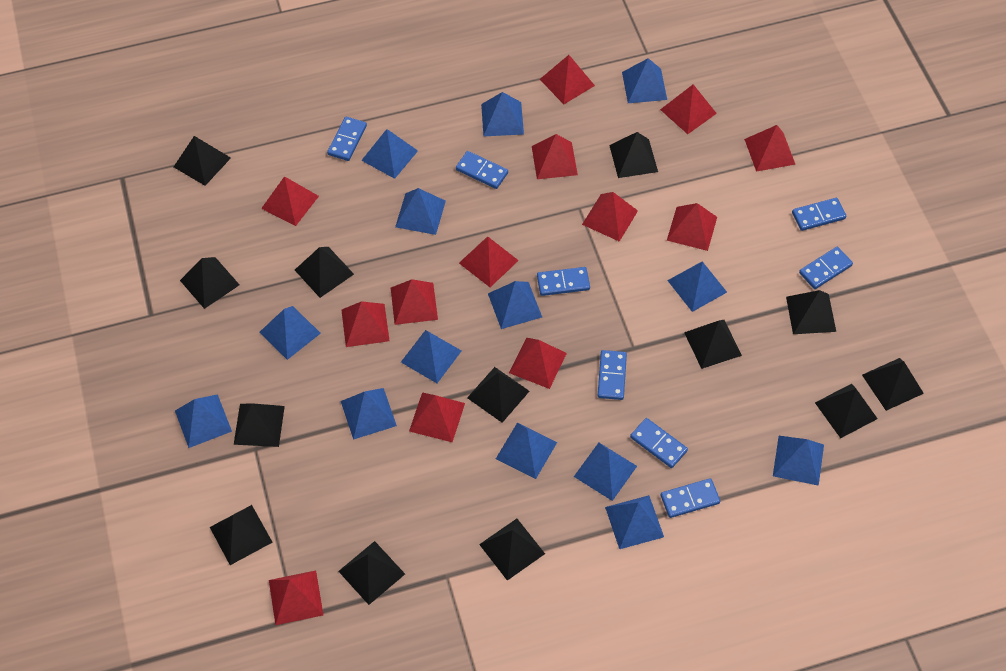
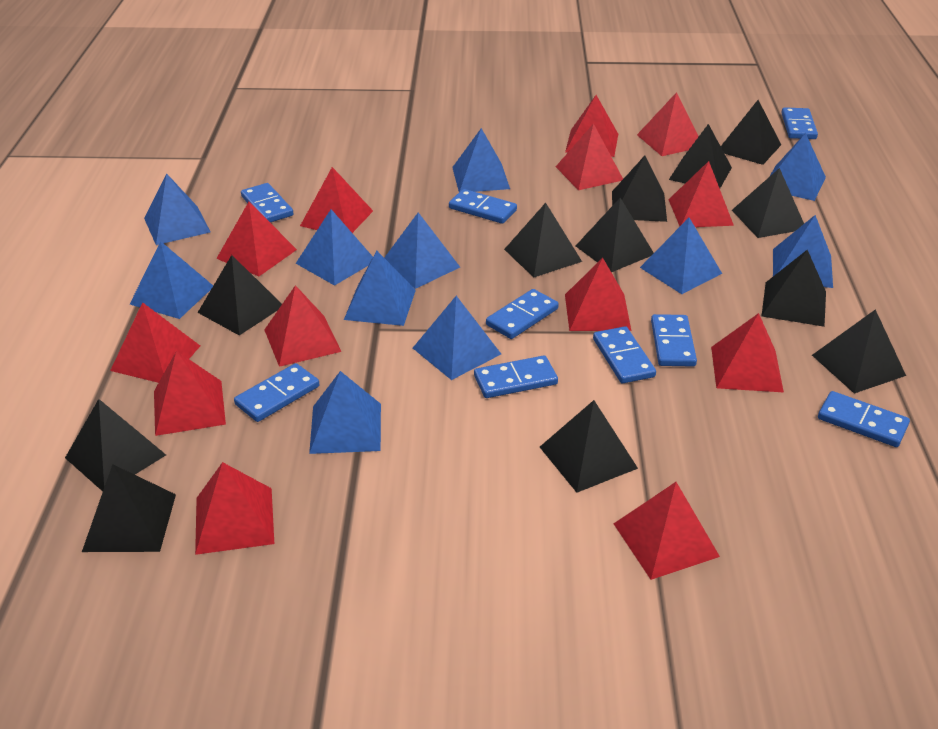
black pyramid: 13 -> 12
blue domino: 8 -> 9
blue pyramid: 14 -> 11

